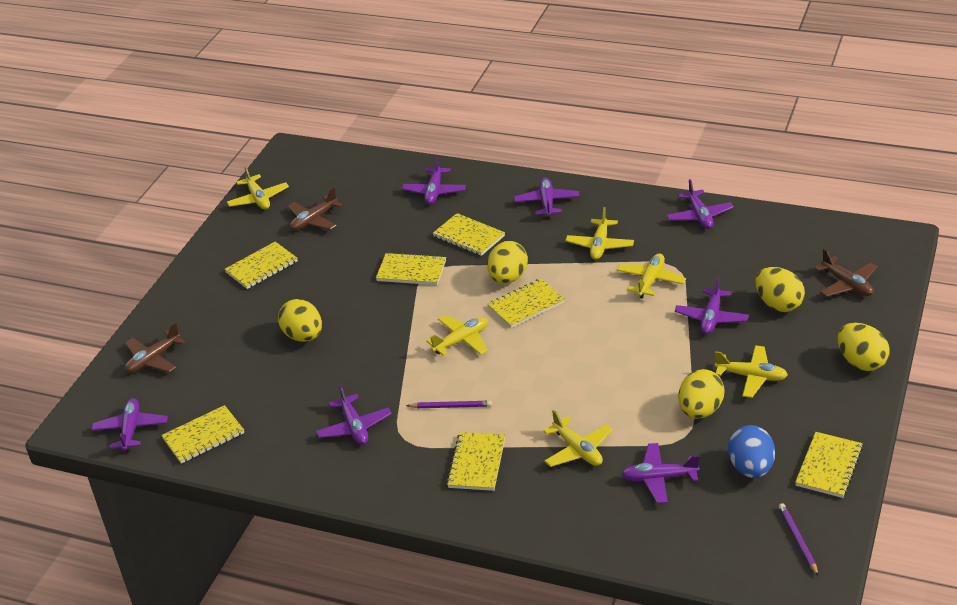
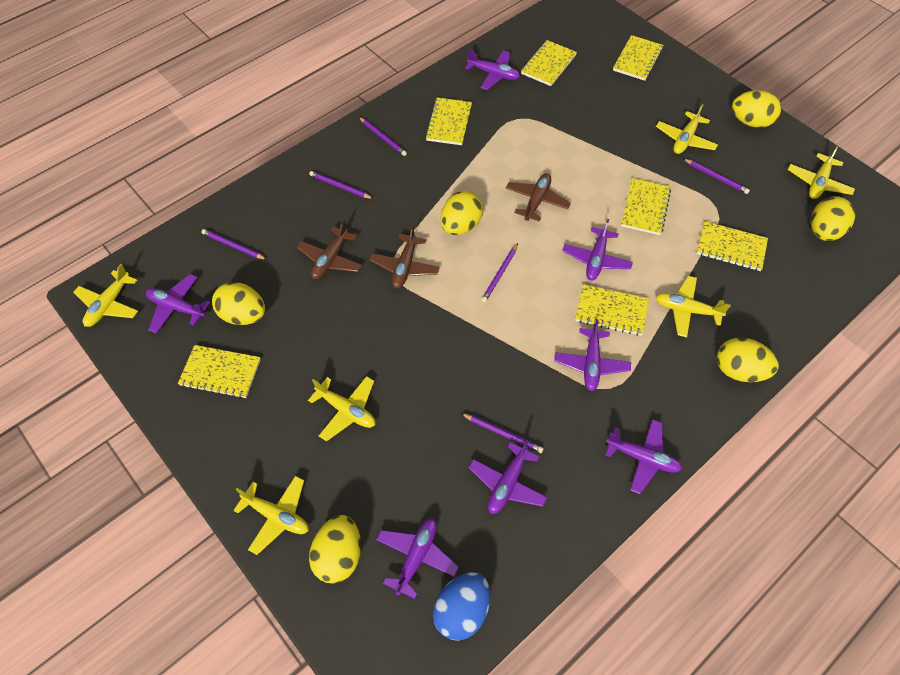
purple pencil: 2 -> 6
yellow egg: 5 -> 6

